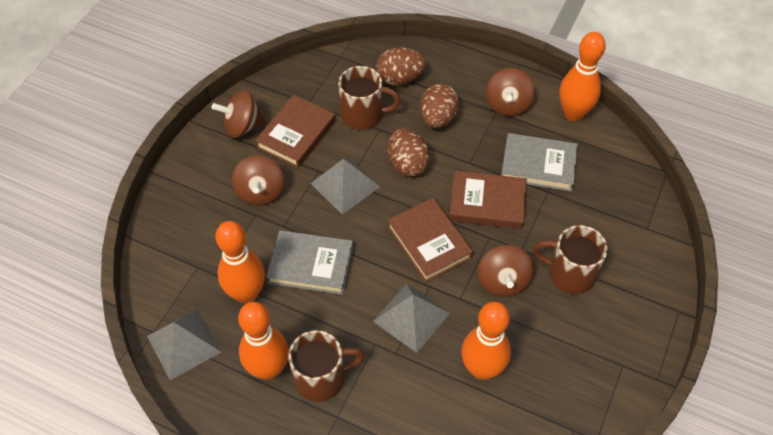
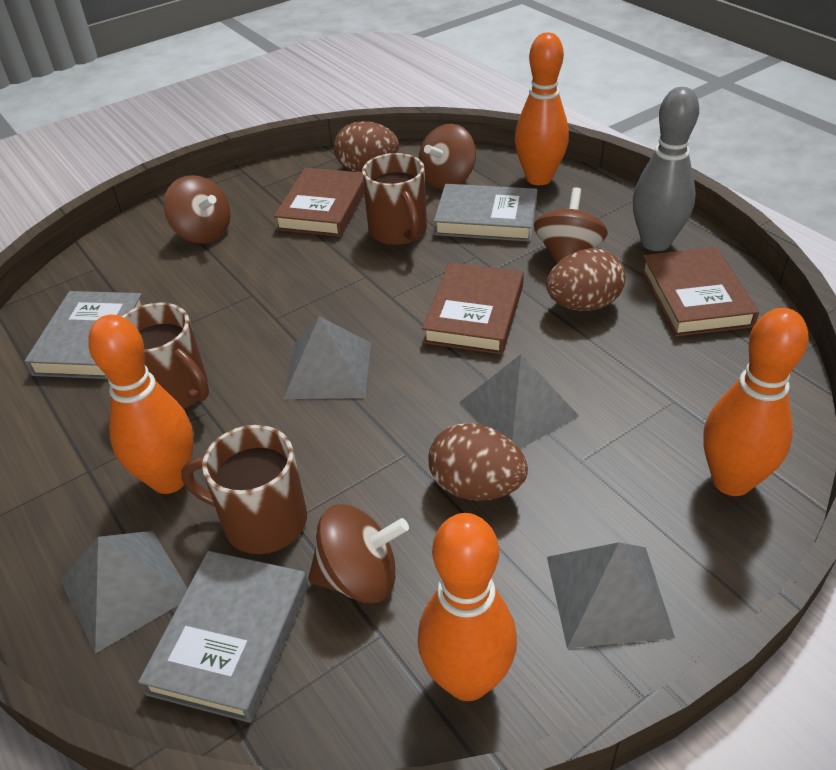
grey book: 2 -> 3
grey bowling pin: 0 -> 1
grey pyramid: 3 -> 4

